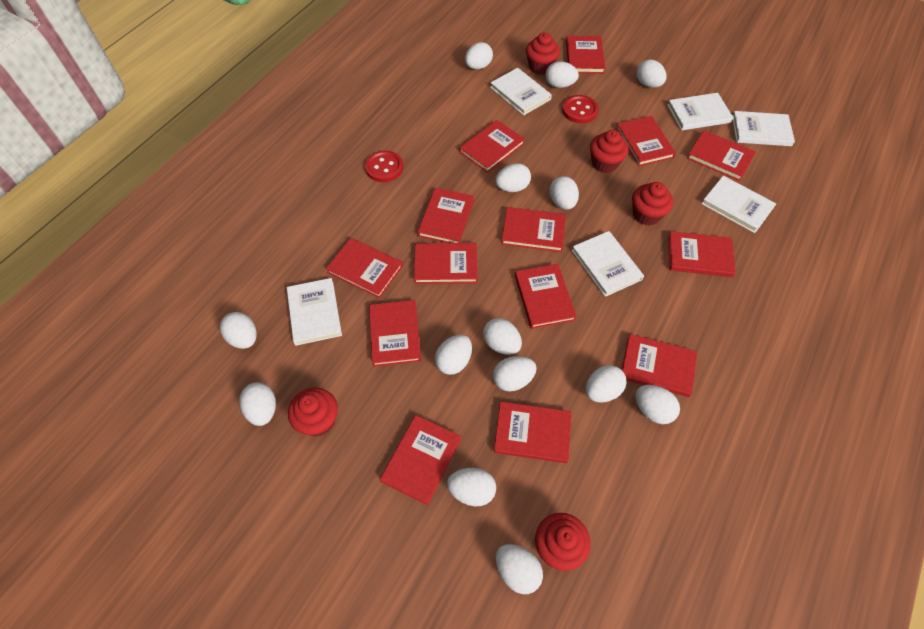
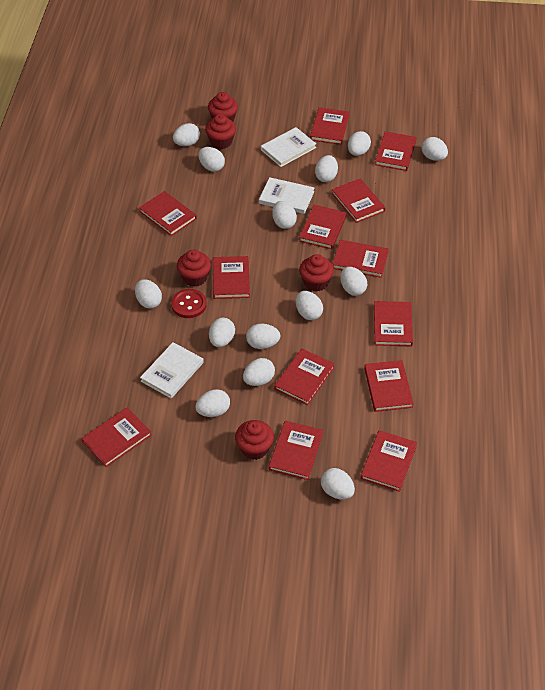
red book: 14 -> 13
red button: 2 -> 1
white book: 6 -> 3

